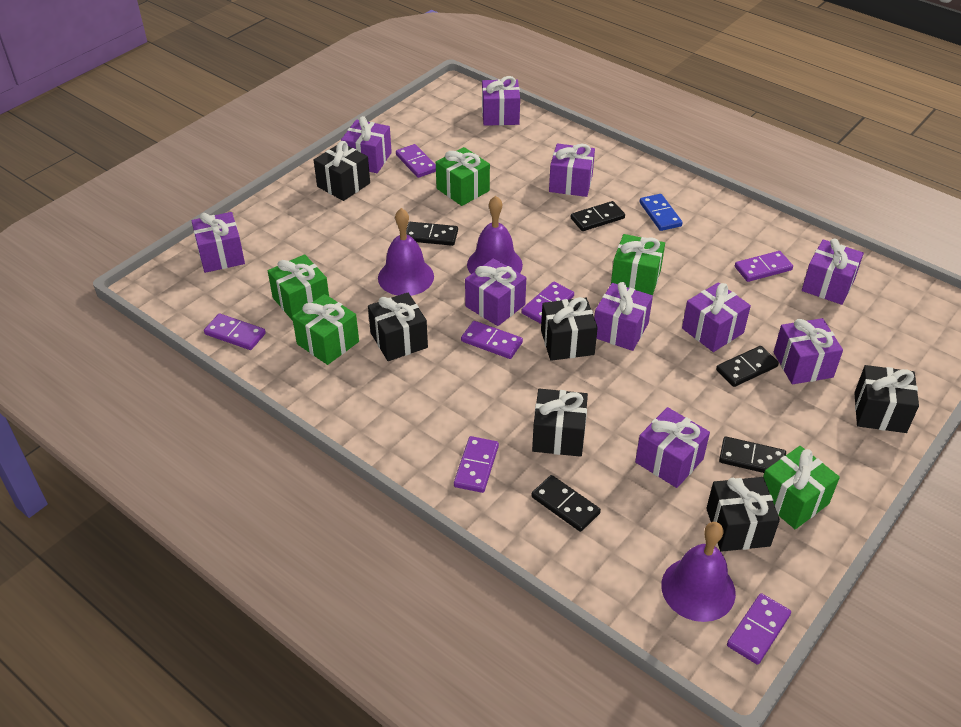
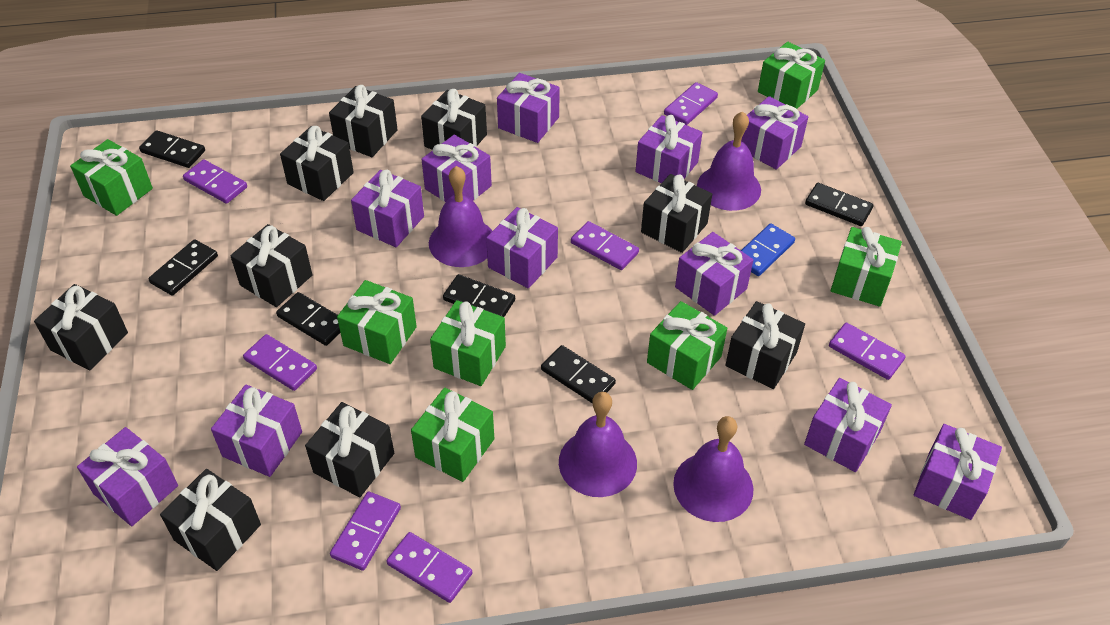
black domino: 5 -> 6
black gift: 6 -> 9
green gift: 5 -> 7
purple bell: 3 -> 4
purple gift: 10 -> 11

